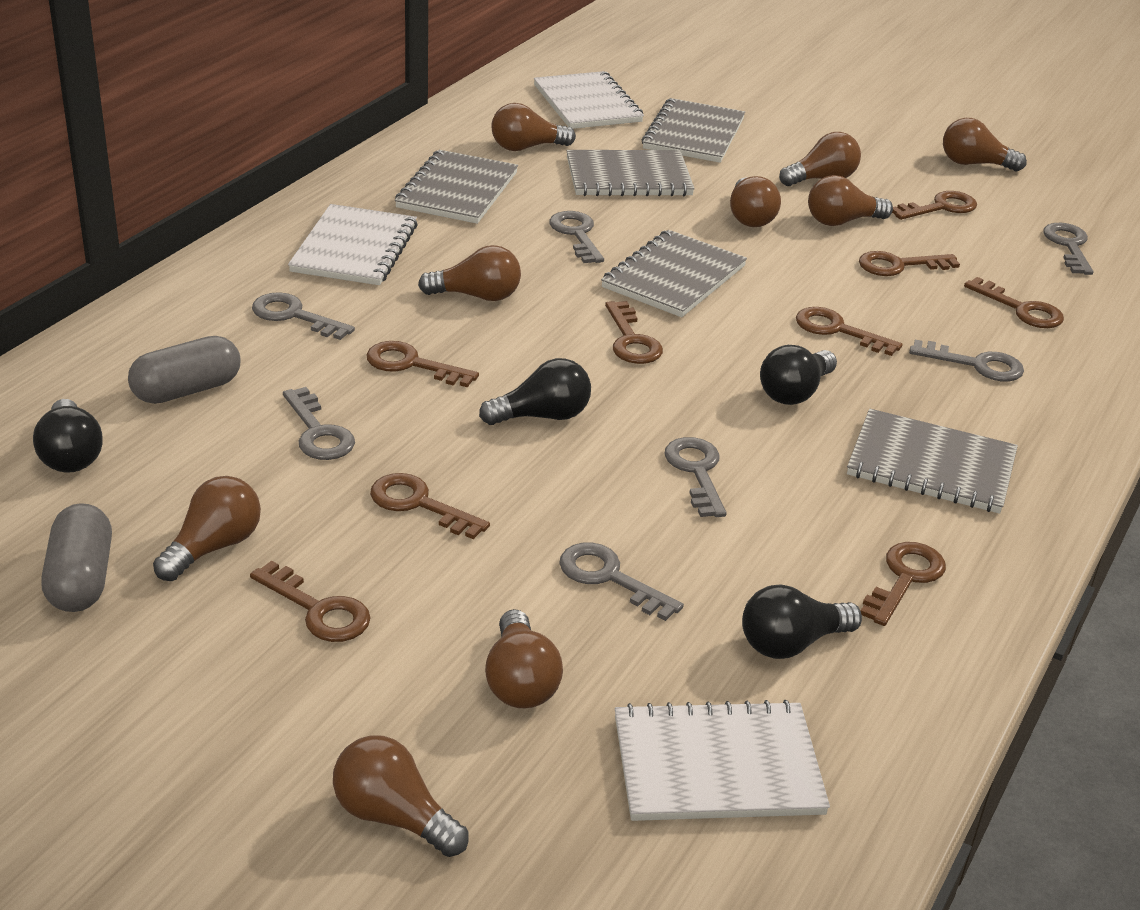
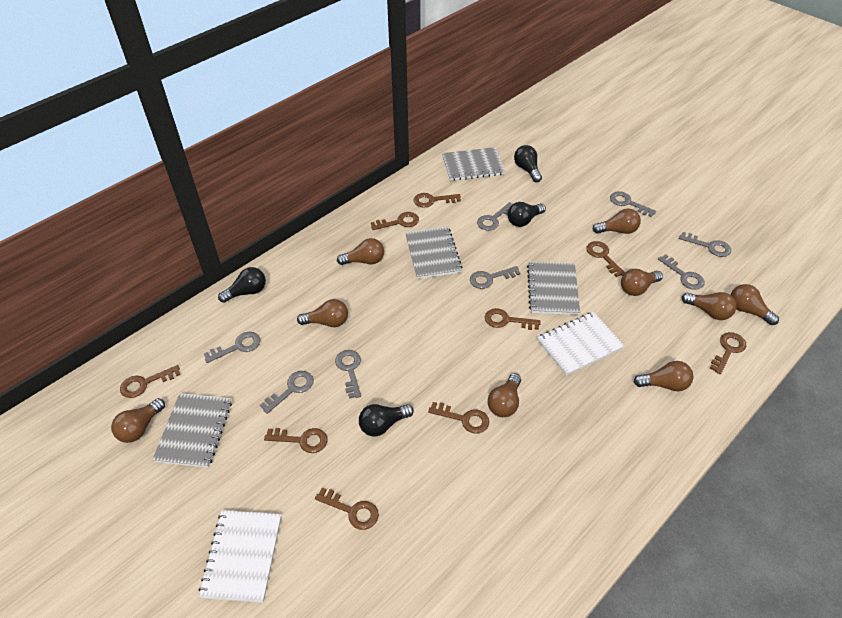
grey capsule: 2 -> 0
grey key: 7 -> 8
grey notebook: 5 -> 4
white notebook: 3 -> 2

